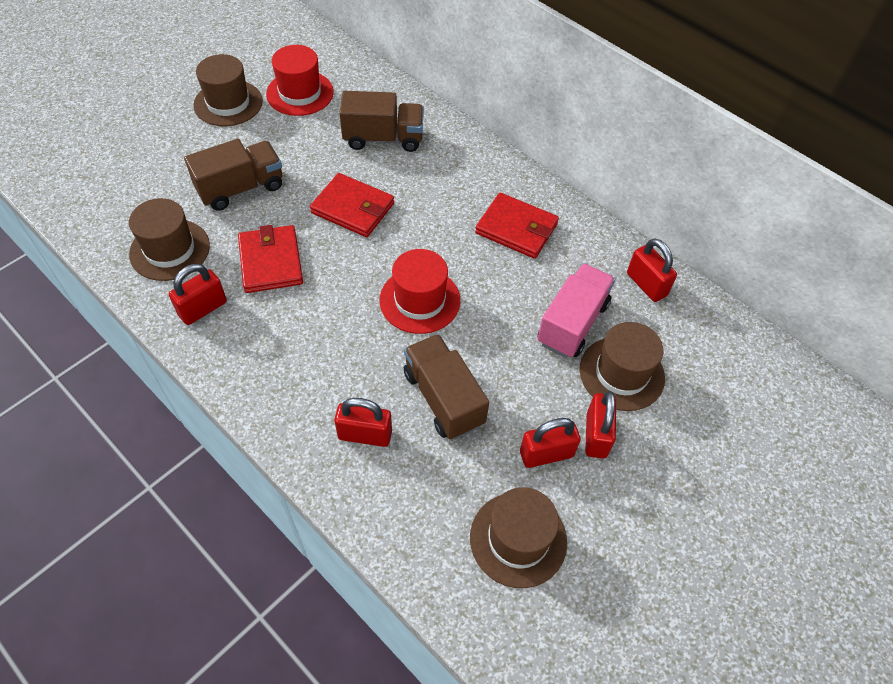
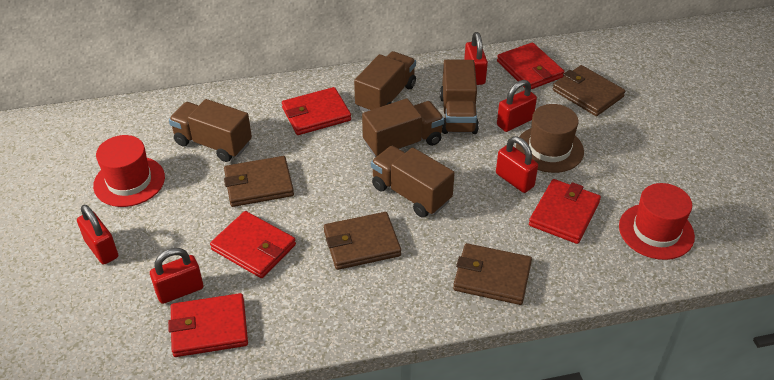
brown hat: 4 -> 1
brown truck: 3 -> 5
brown wallet: 0 -> 4
pink truck: 1 -> 0
red wallet: 3 -> 5

